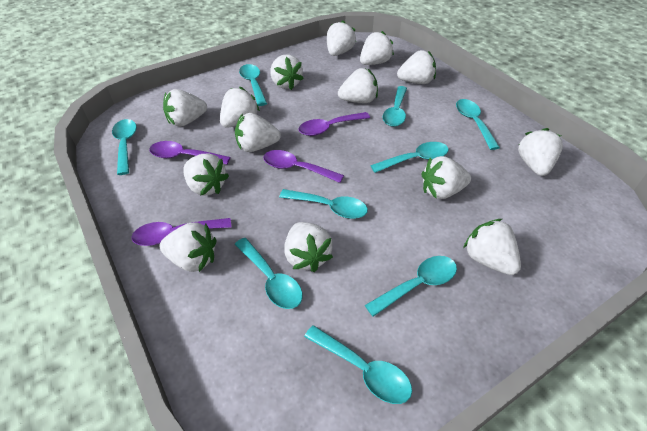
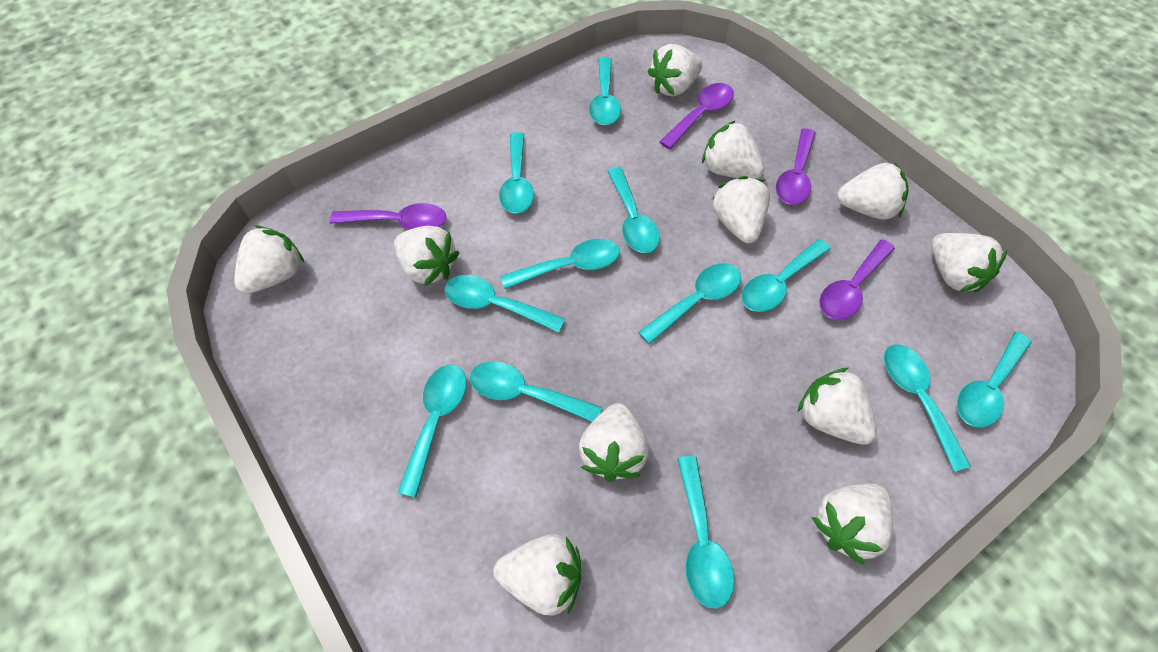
turquoise spoon: 9 -> 12
white strawberry: 14 -> 11

